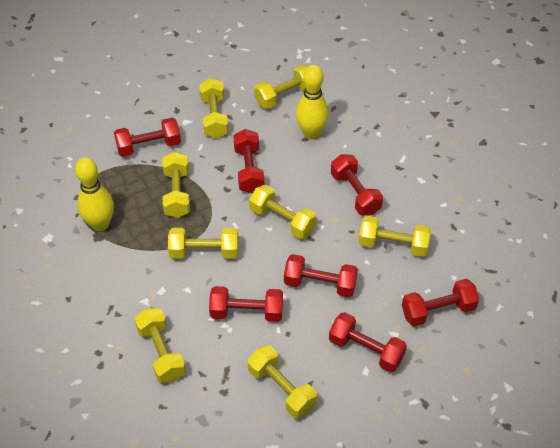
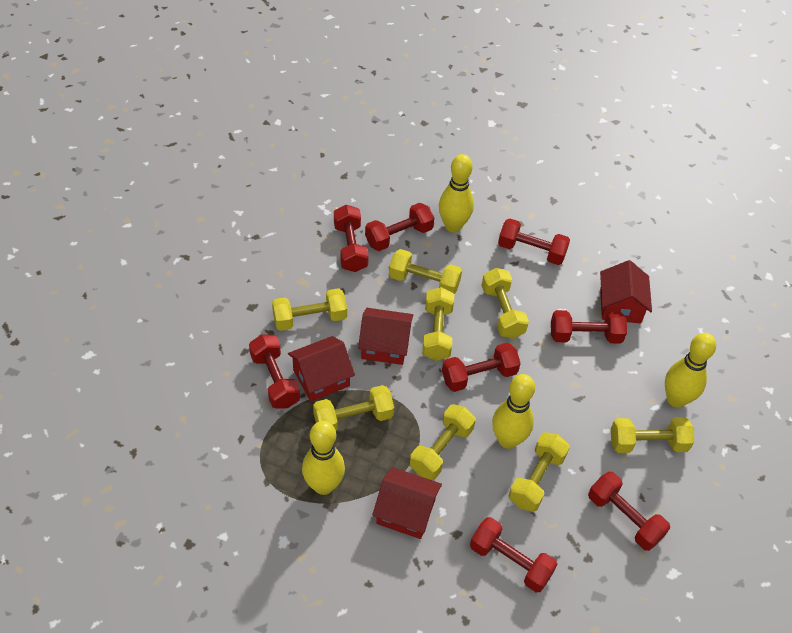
red dumbbell: 7 -> 8
red house: 0 -> 4
yellow bowling pin: 2 -> 4

